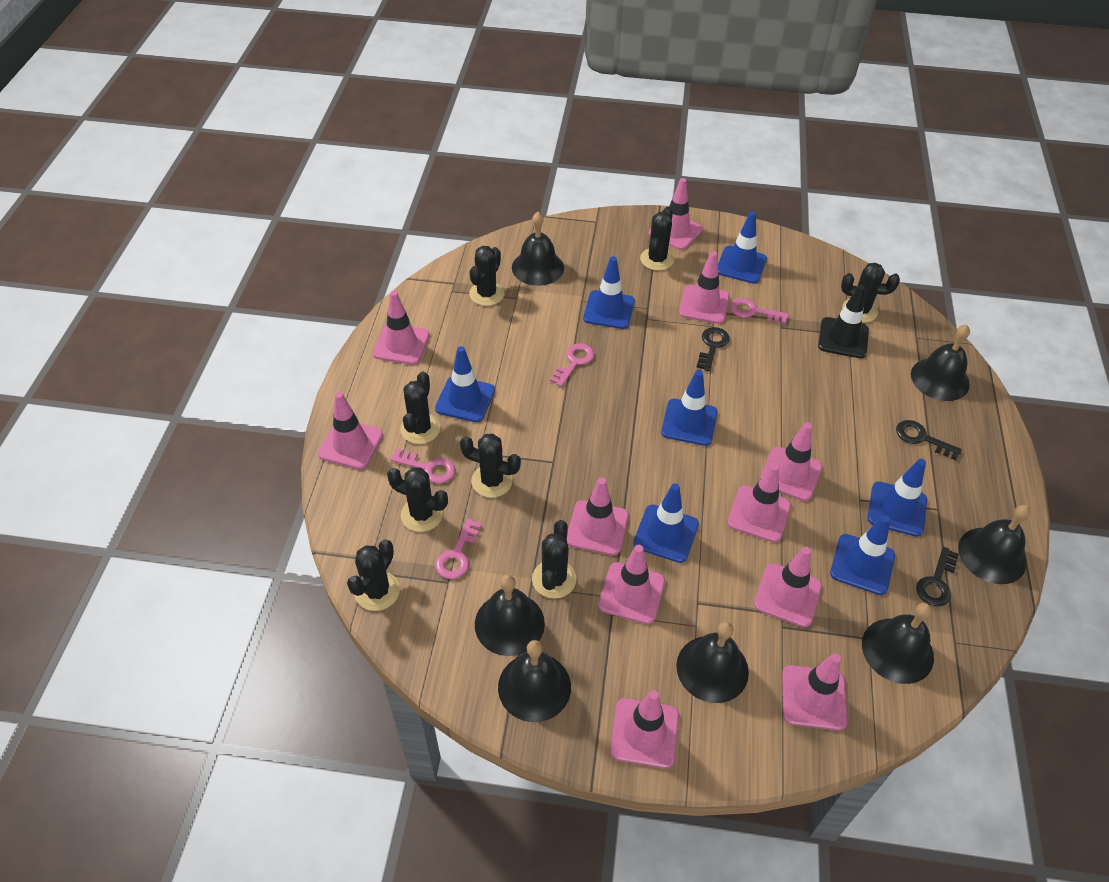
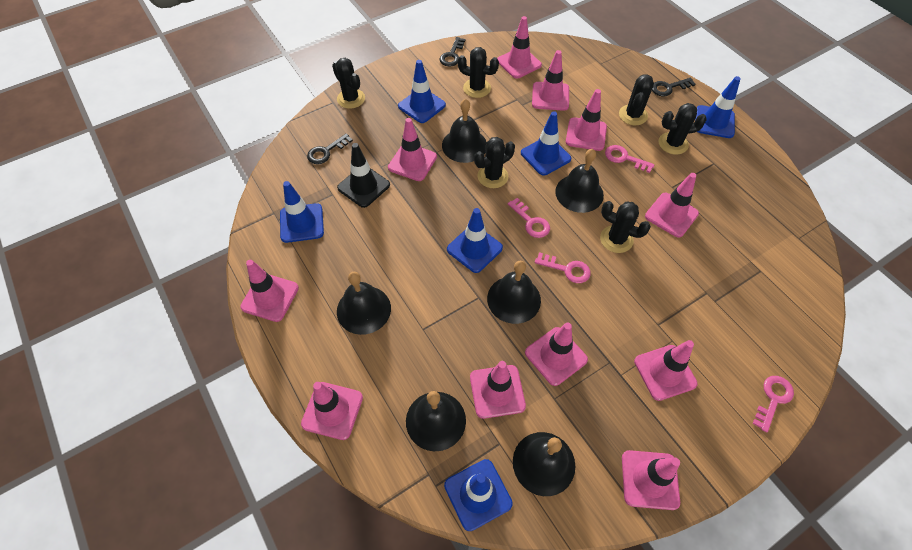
black bell: 7 -> 6
black cactus: 8 -> 6
blue traffic cone: 7 -> 6

